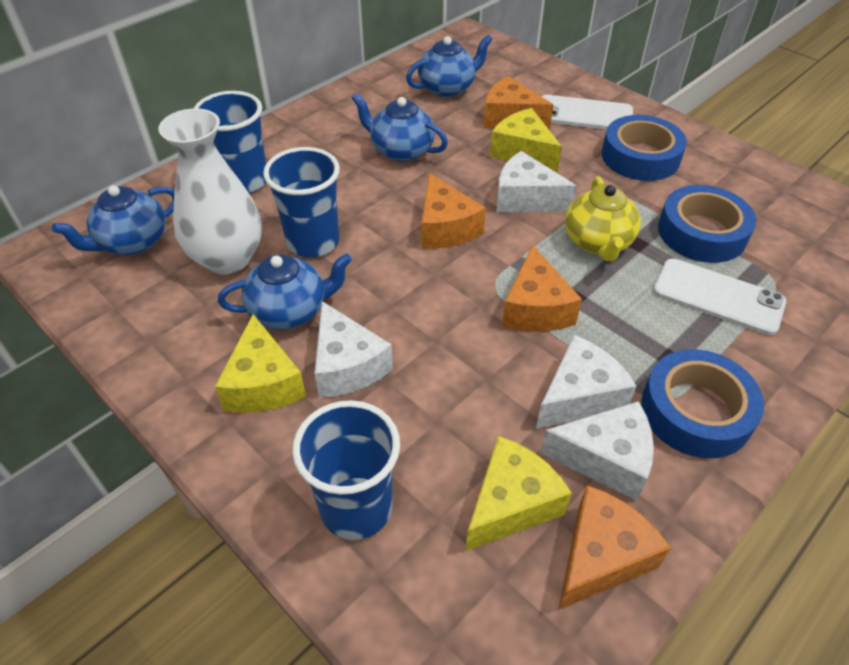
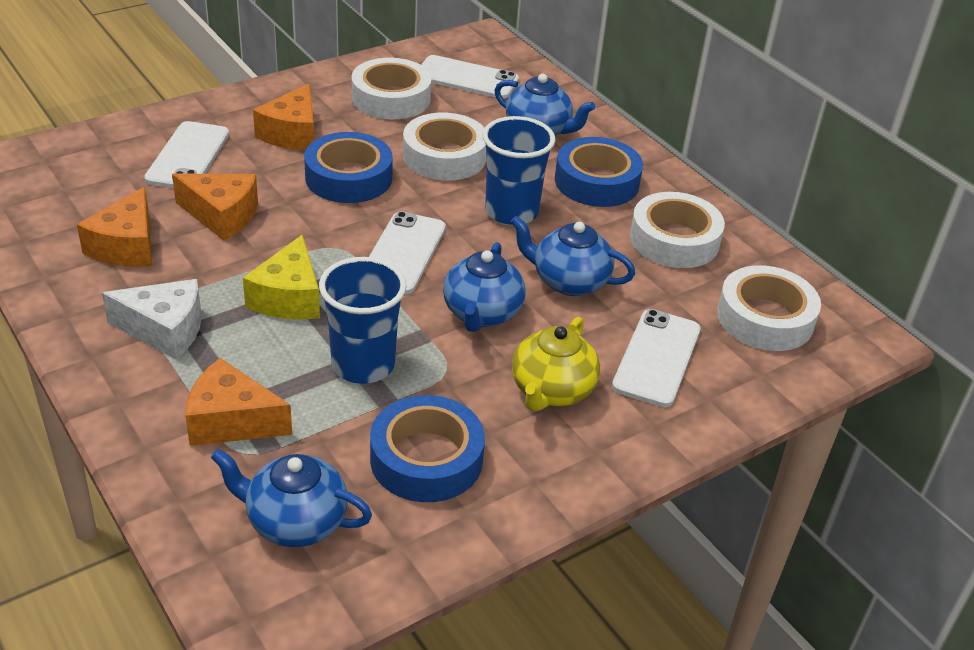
blue cup: 3 -> 2
white cheese: 4 -> 1
white phone: 2 -> 4
white tape: 0 -> 4
white vase: 1 -> 0
yellow cheese: 3 -> 1

